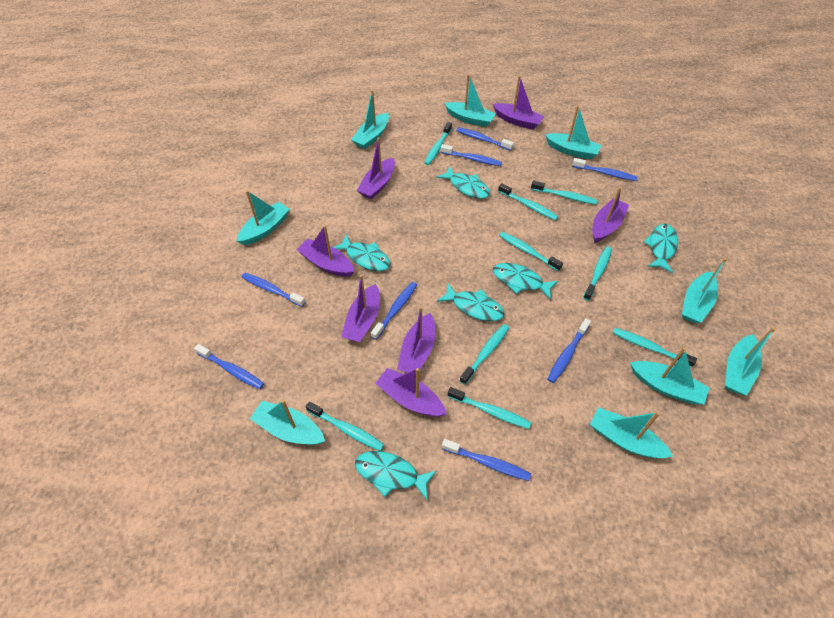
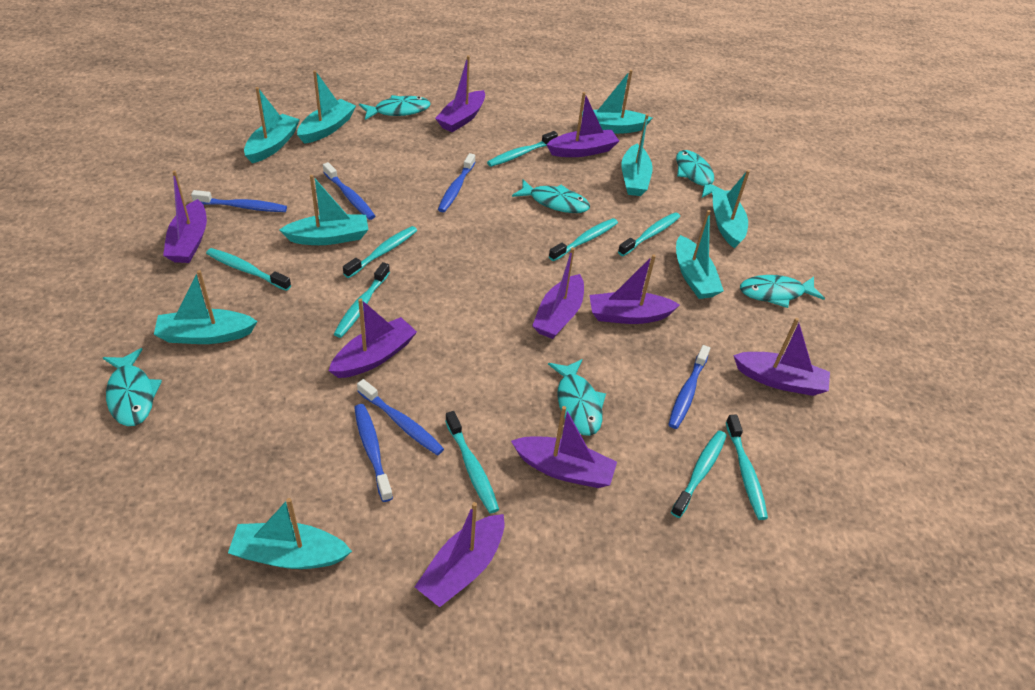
blue toothbrush: 8 -> 6
purple boat: 7 -> 9

